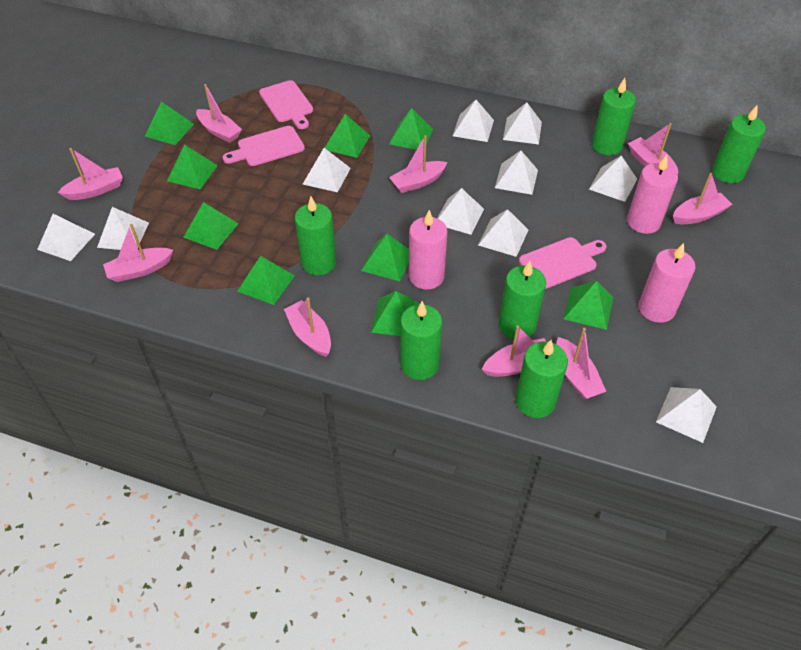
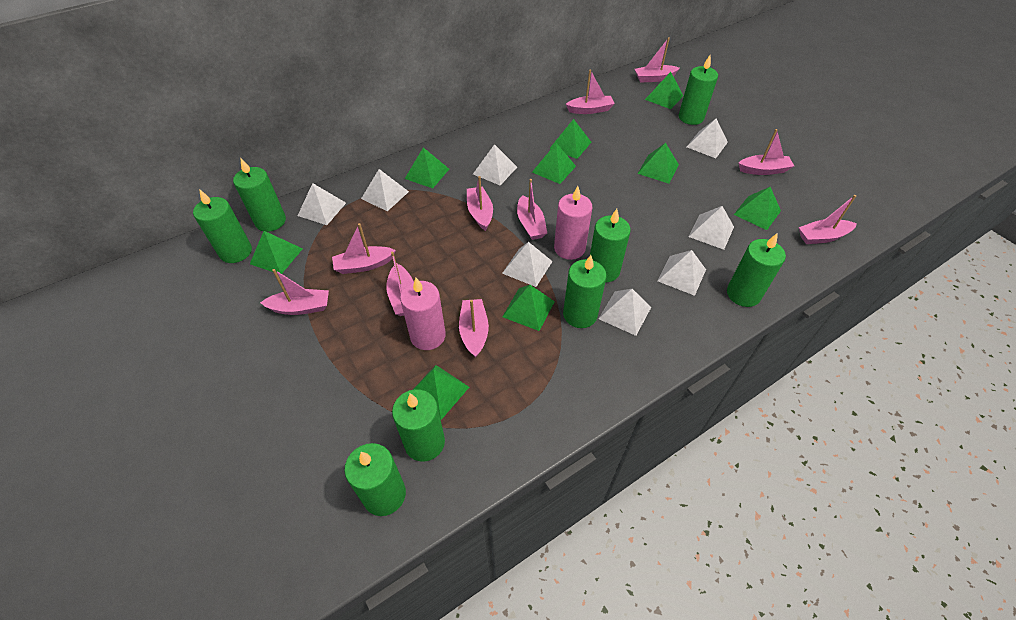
green candle: 6 -> 8
pink boat: 9 -> 10
pink candle: 3 -> 2
pink cutting board: 3 -> 0
white pyramid: 10 -> 8

